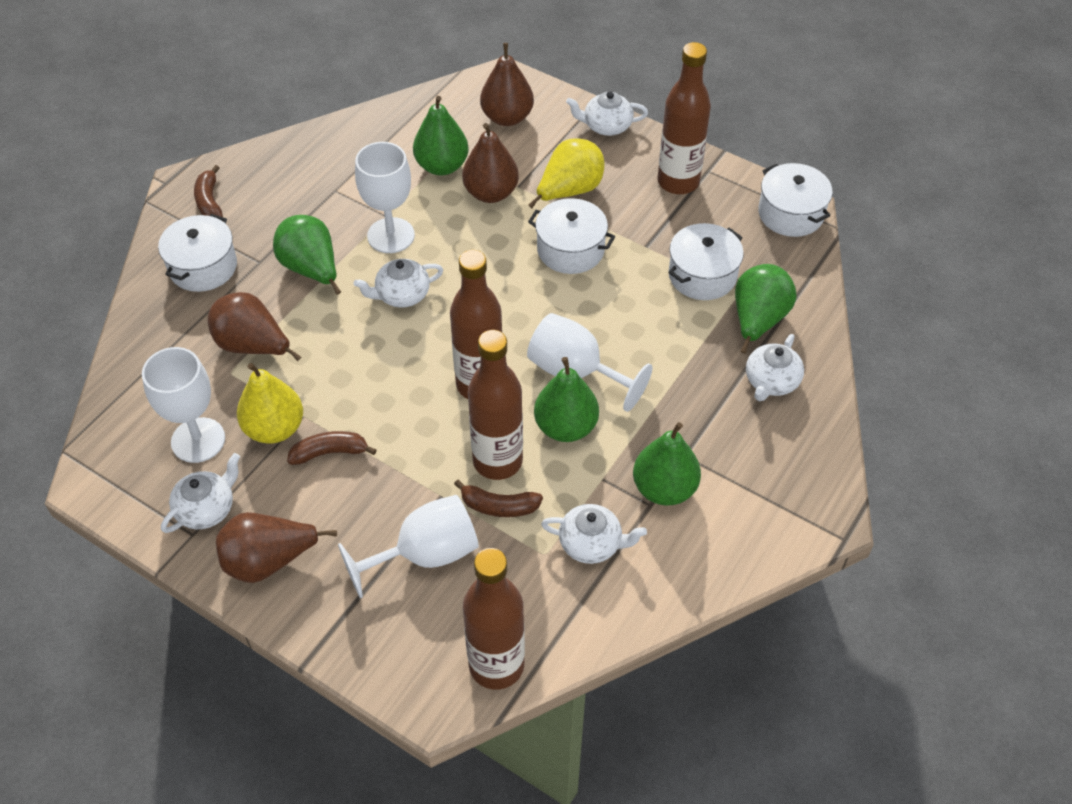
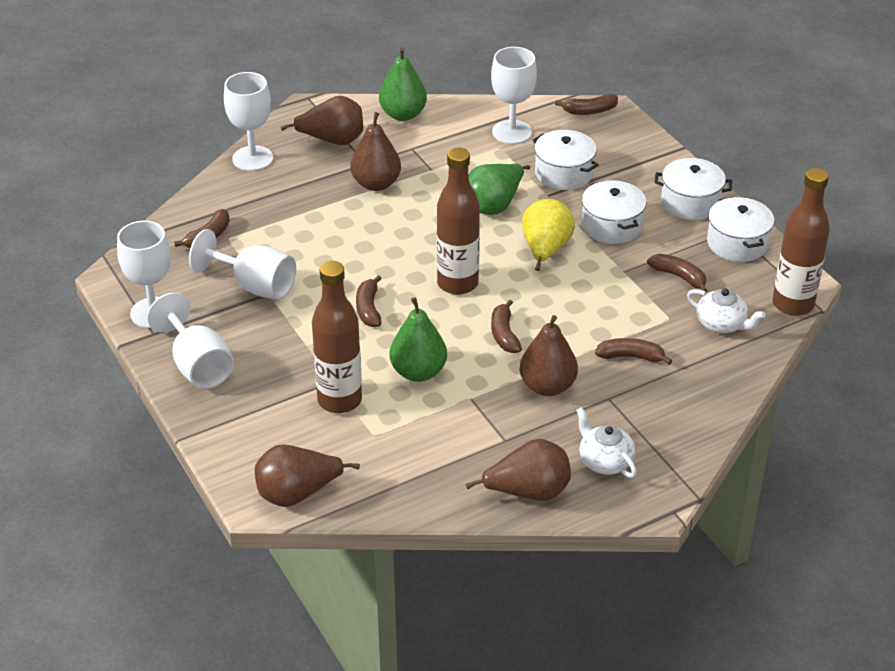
brown banana: 3 -> 6
brown bottle: 4 -> 3
brown pear: 4 -> 5
green pear: 5 -> 3
white goblet: 4 -> 5
white teapot: 5 -> 2
yellow pear: 2 -> 1

